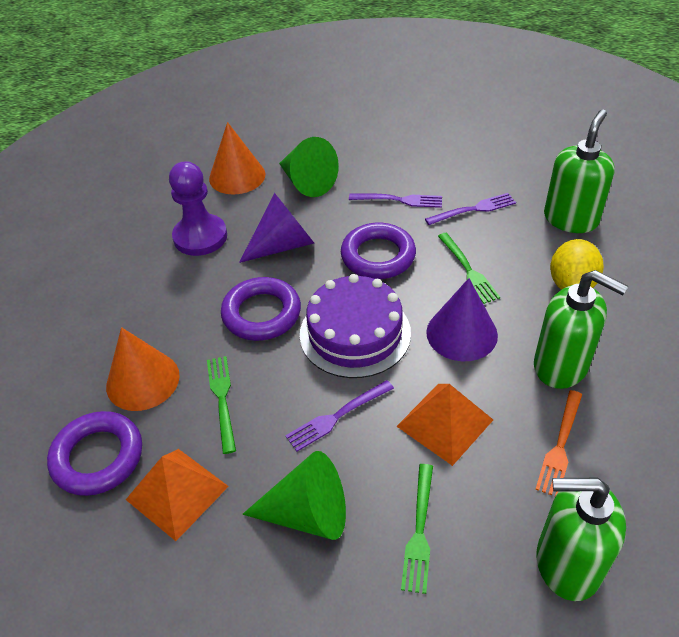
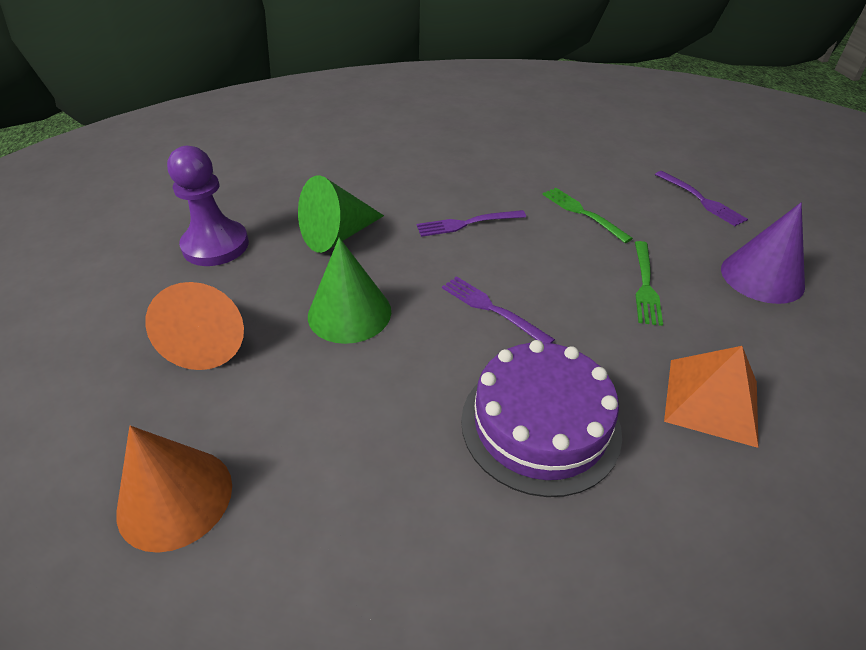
green fork: 3 -> 2
green soap dispenser: 3 -> 0
orange fork: 1 -> 0
orange pyramid: 2 -> 1
purple cone: 2 -> 1
purple ring: 3 -> 0
yellow lemon: 1 -> 0

